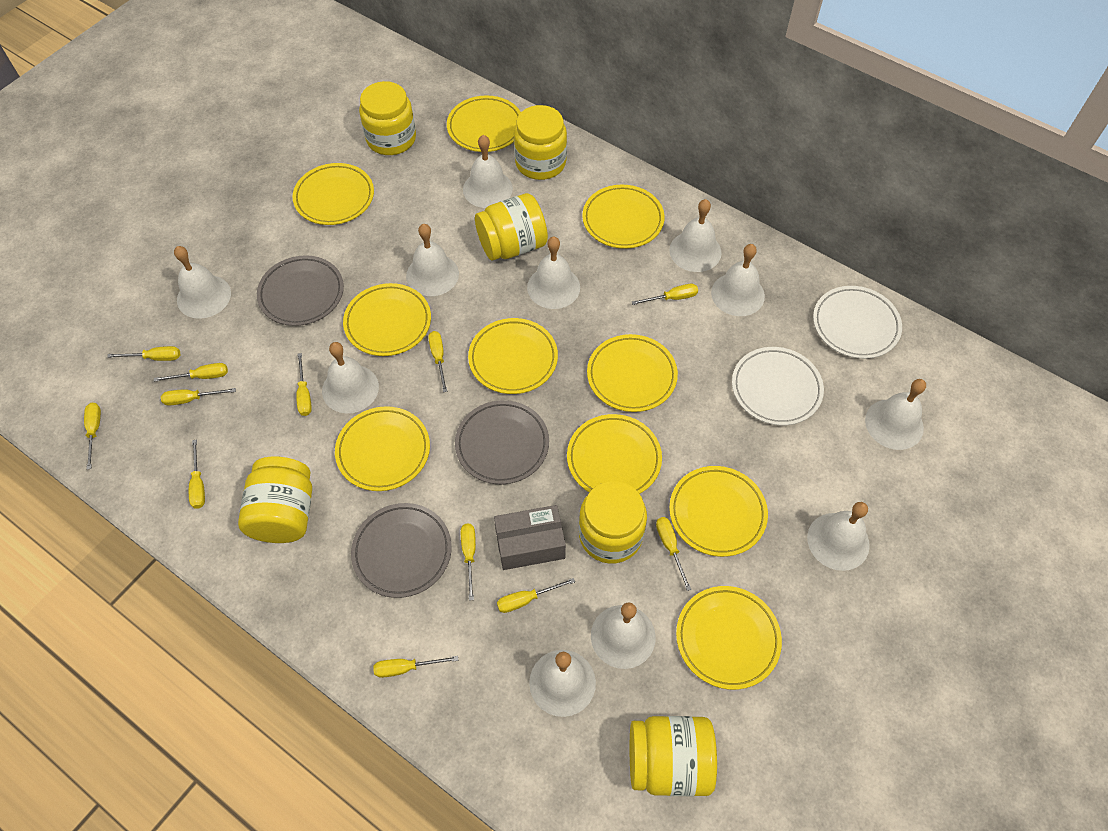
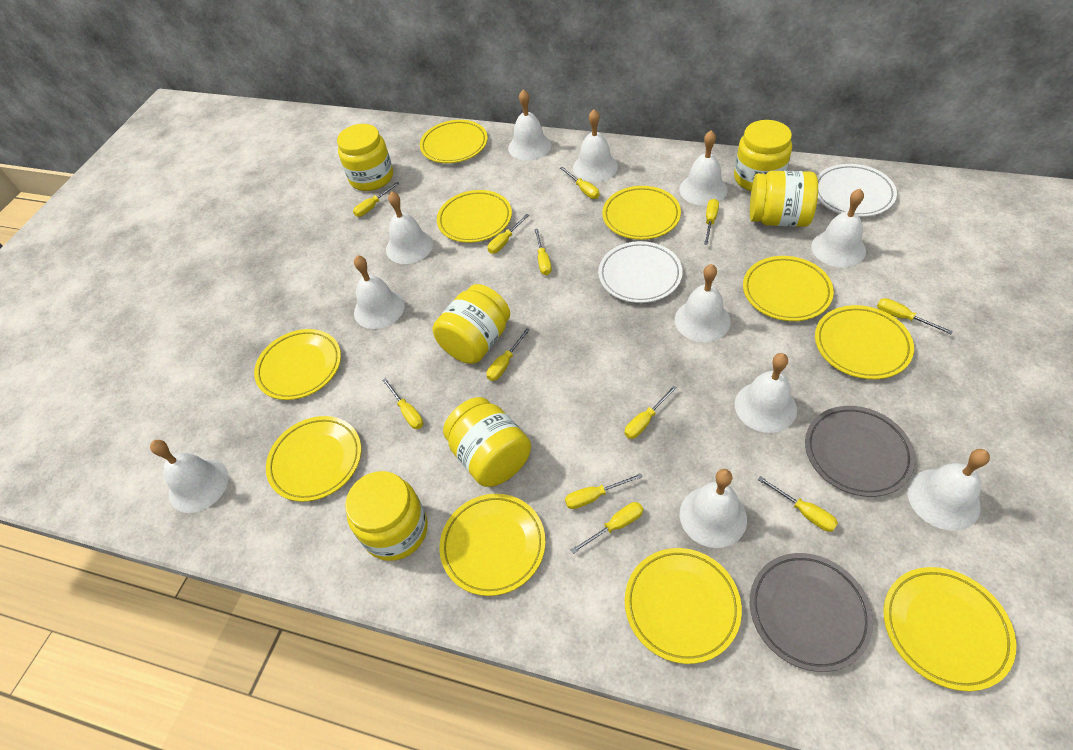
grey box: 1 -> 0
grey plate: 3 -> 2

